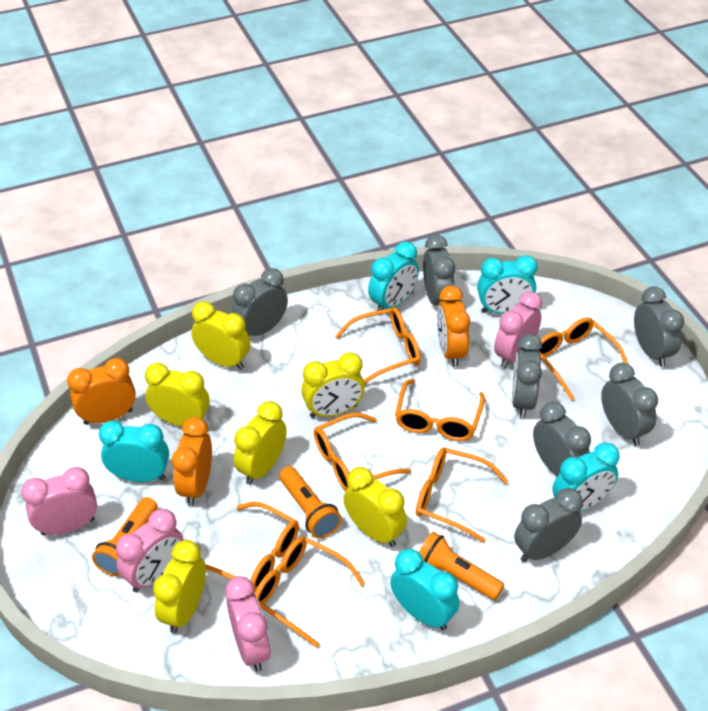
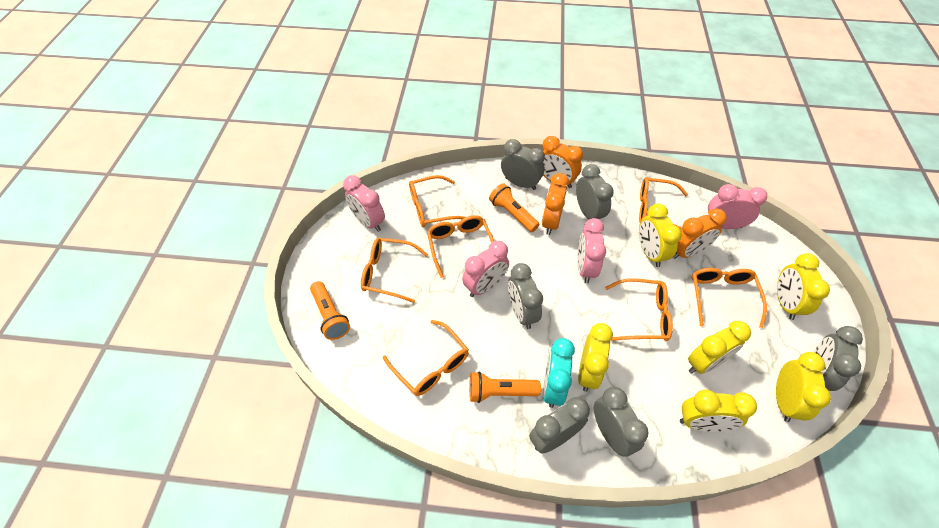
grey clock: 7 -> 6
turquoise clock: 5 -> 1

